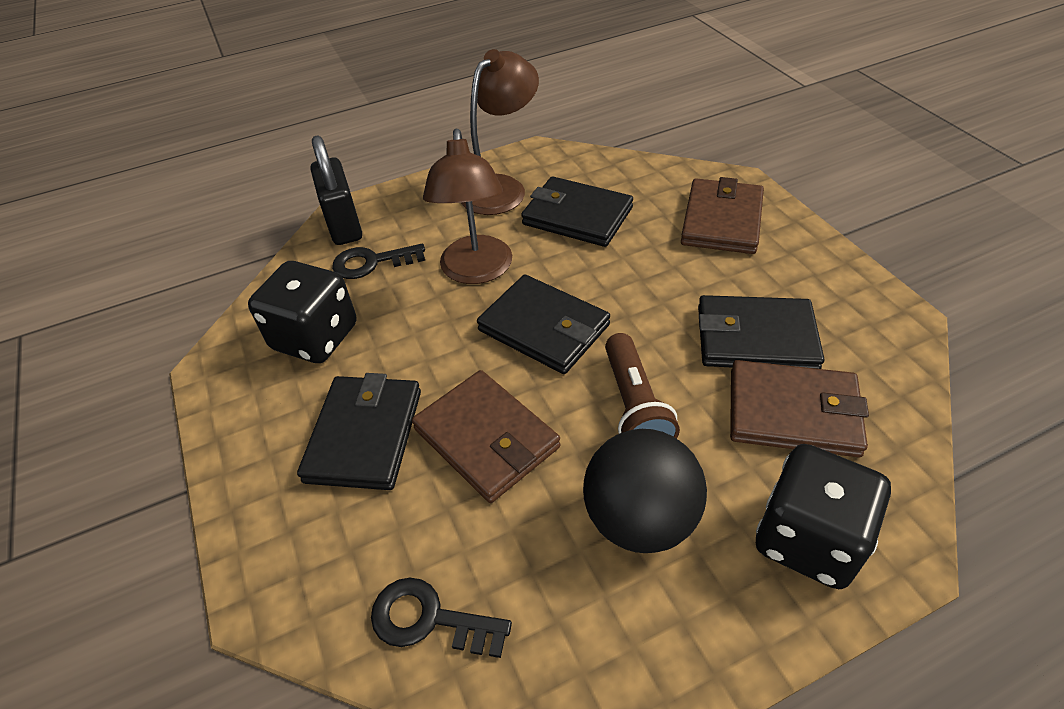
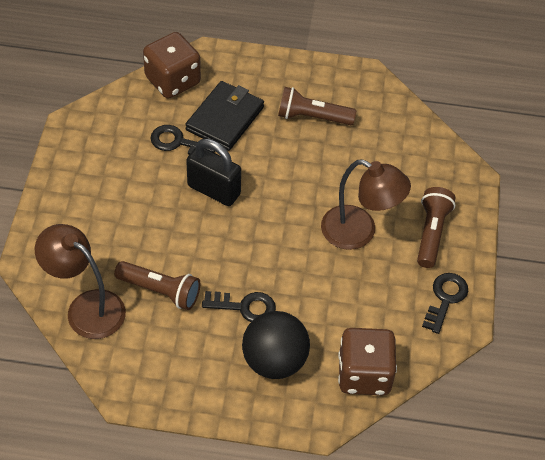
black dice: 2 -> 0
black key: 2 -> 3
black wallet: 4 -> 1
brown dice: 0 -> 2
brown flashlight: 1 -> 3
brown wallet: 3 -> 0

